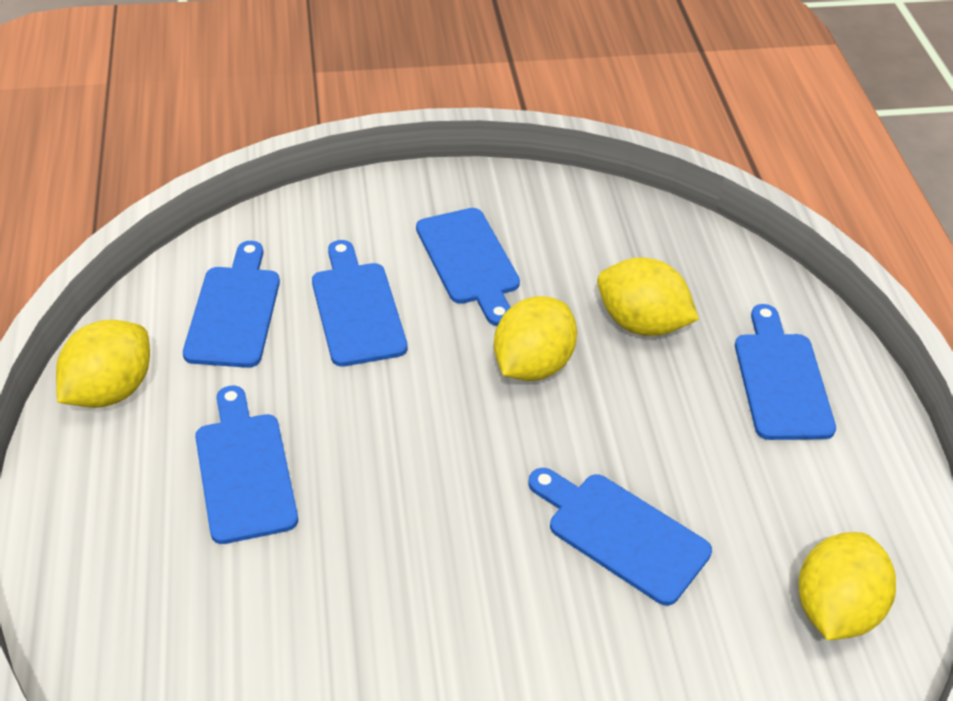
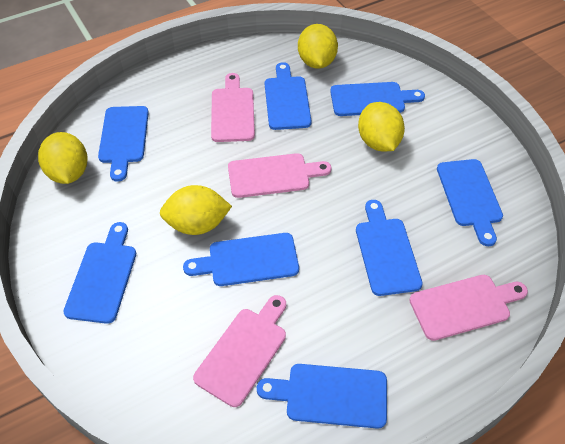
blue cutting board: 6 -> 8
pink cutting board: 0 -> 4

